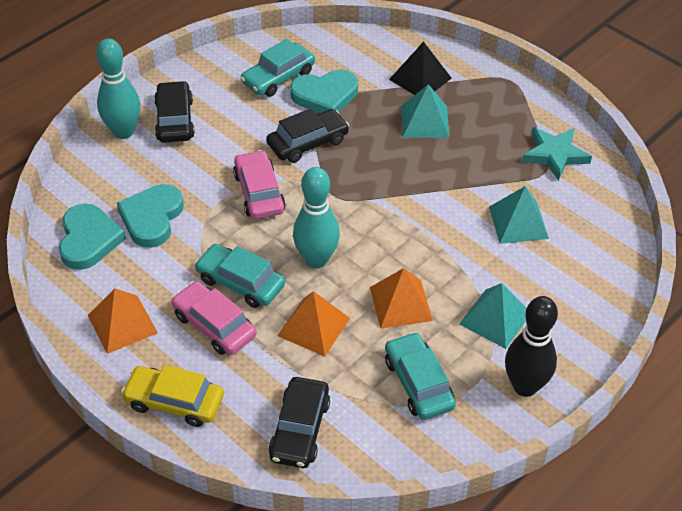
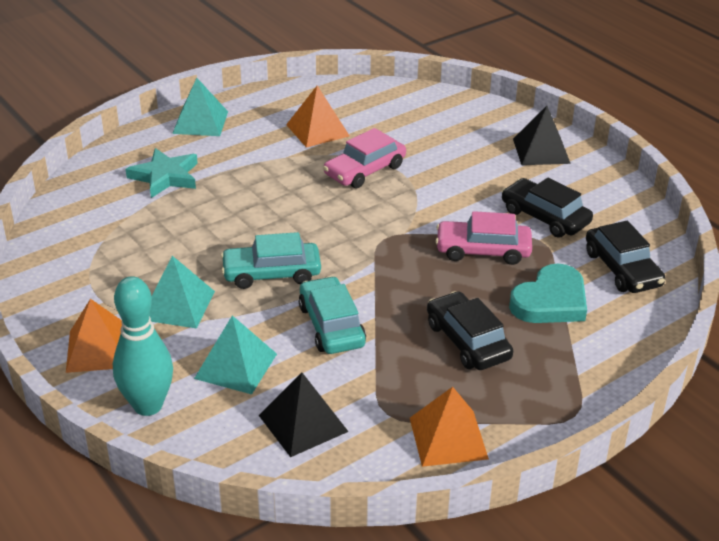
black bowling pin: 1 -> 0
black pyramid: 1 -> 2
turquoise bowling pin: 2 -> 1
turquoise car: 3 -> 2
turquoise heart: 3 -> 1
yellow car: 1 -> 0

